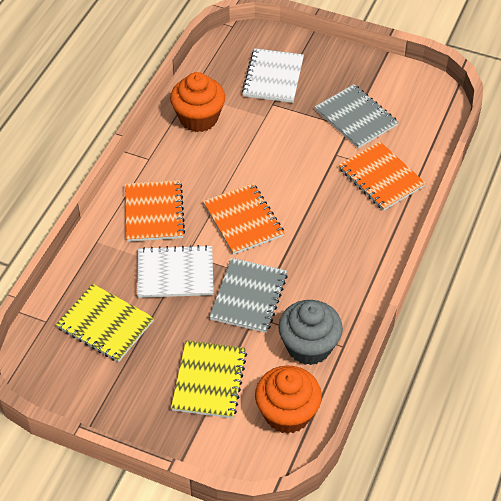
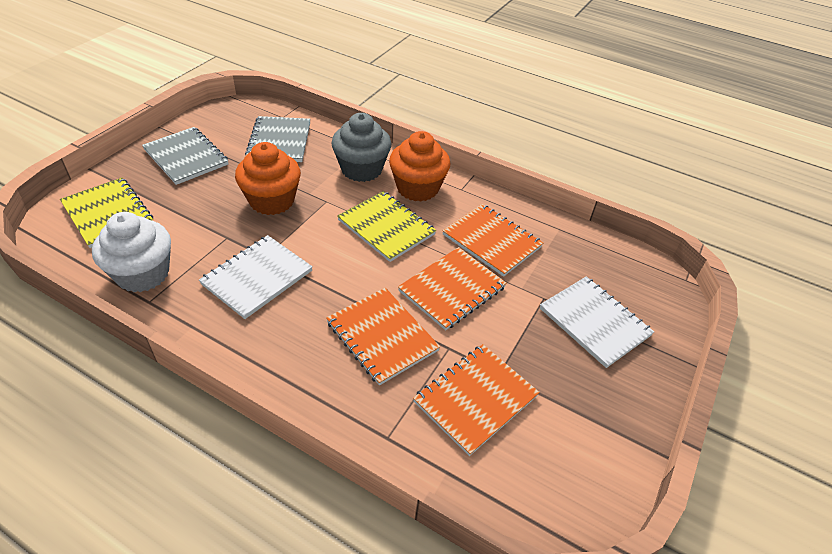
orange notebook: 3 -> 4
white cupcake: 0 -> 1

